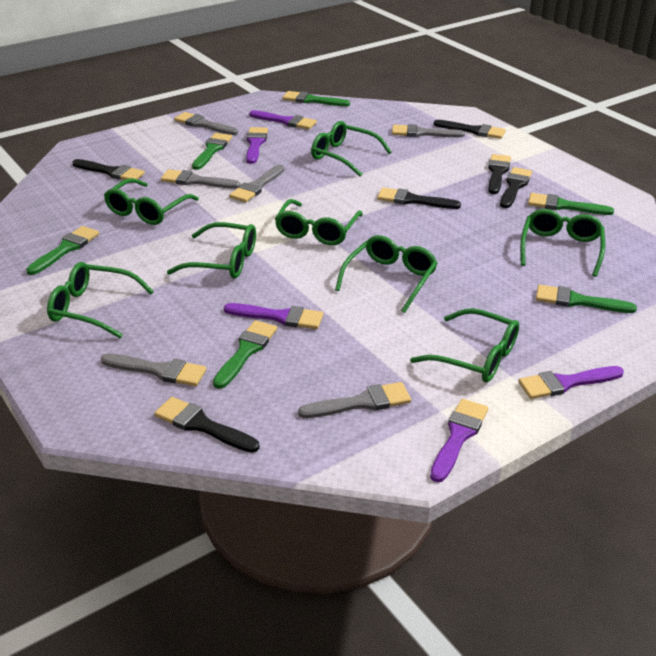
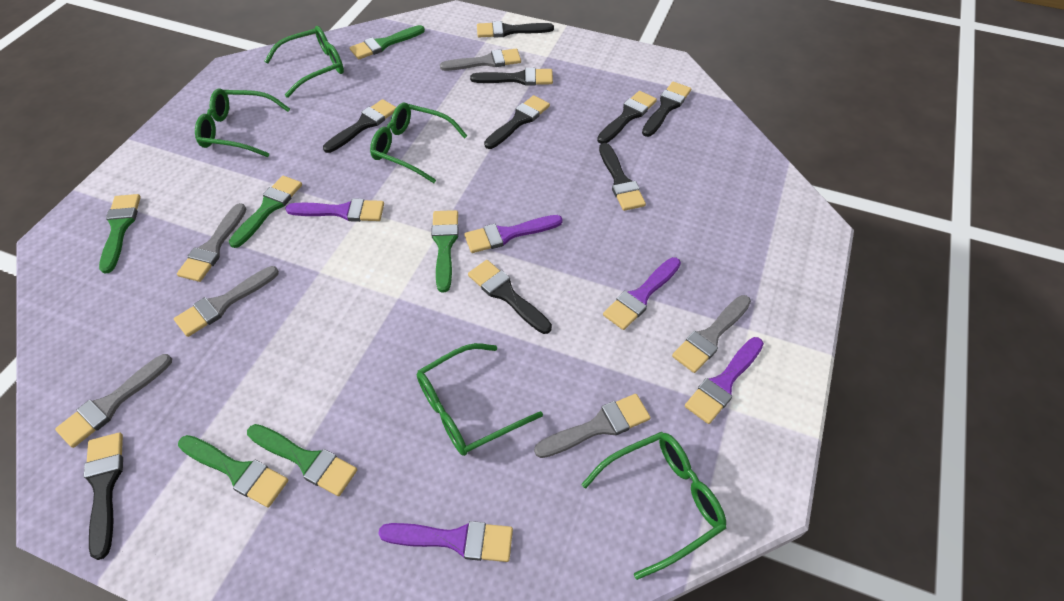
black brush: 6 -> 9
green glasses: 8 -> 5

